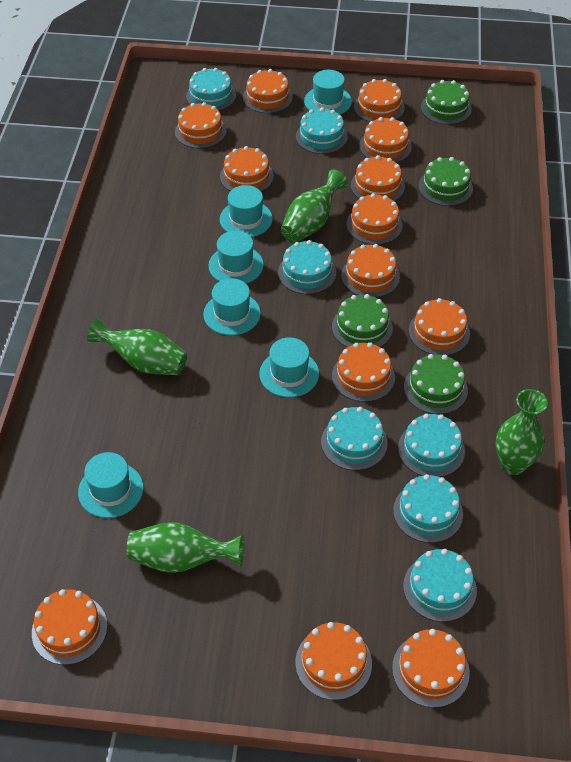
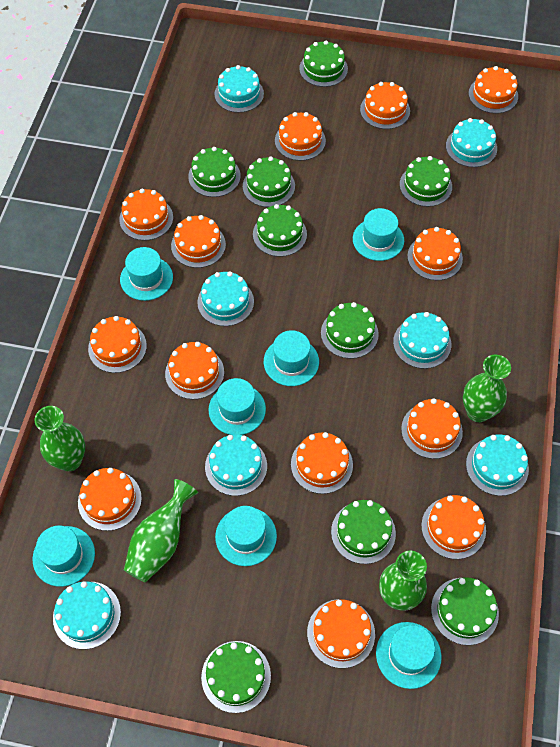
green cake: 4 -> 9
turquoise hat: 6 -> 7

